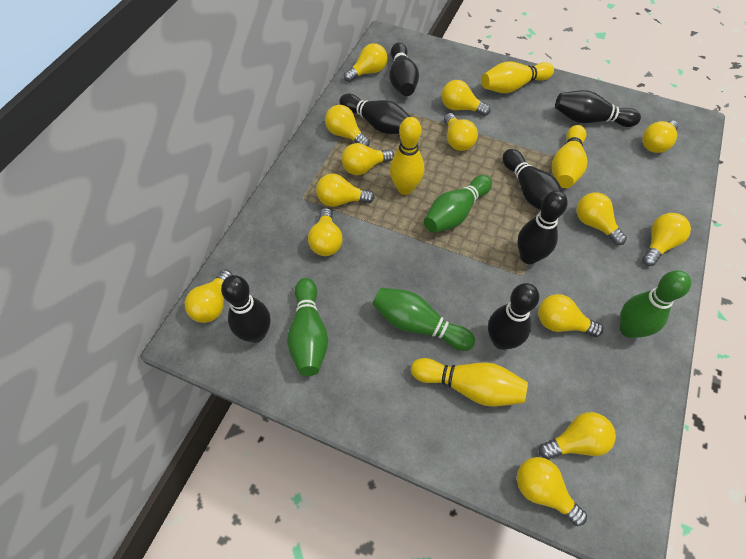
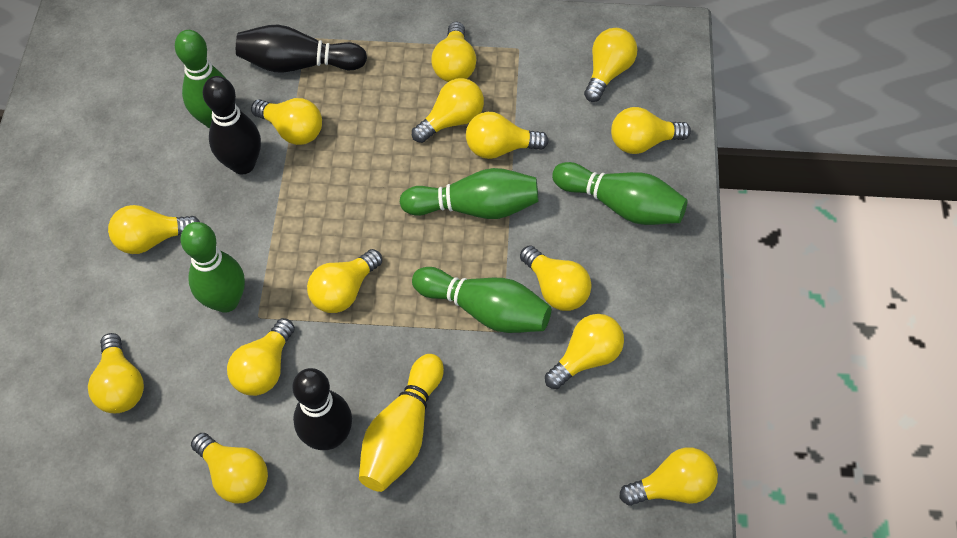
black bowling pin: 7 -> 3
green bowling pin: 4 -> 5
yellow bowling pin: 4 -> 1

